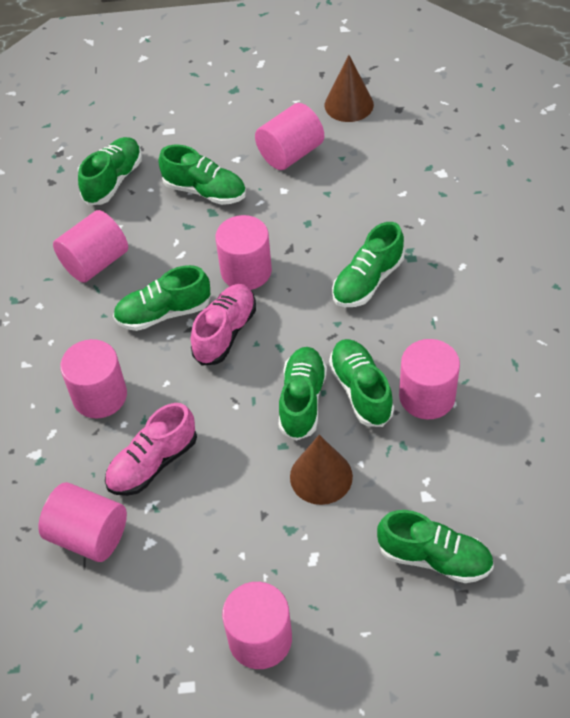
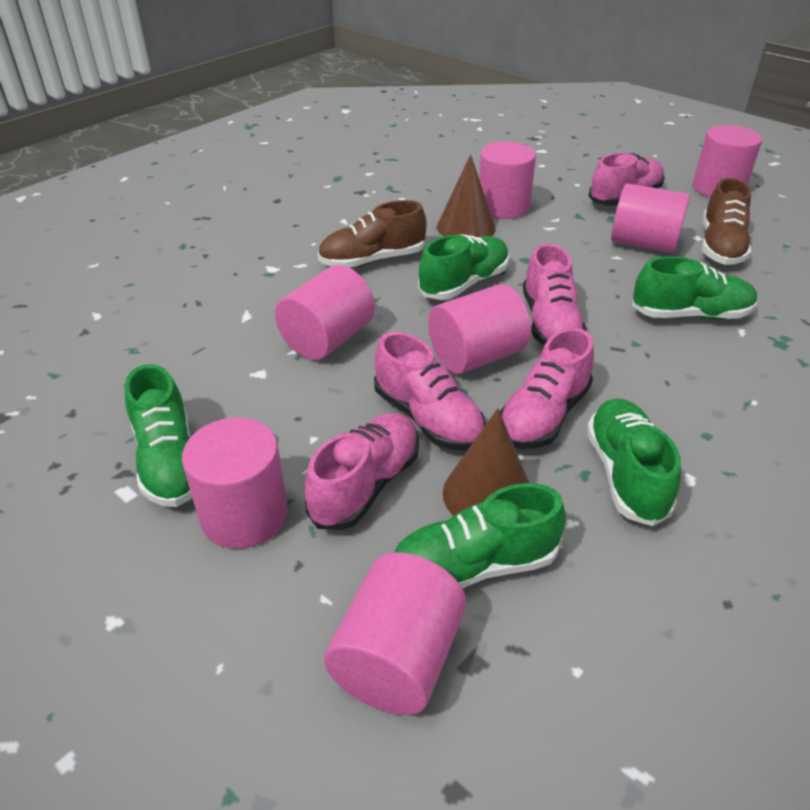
brown shoe: 0 -> 2
green shoe: 7 -> 5
pink shoe: 2 -> 5

